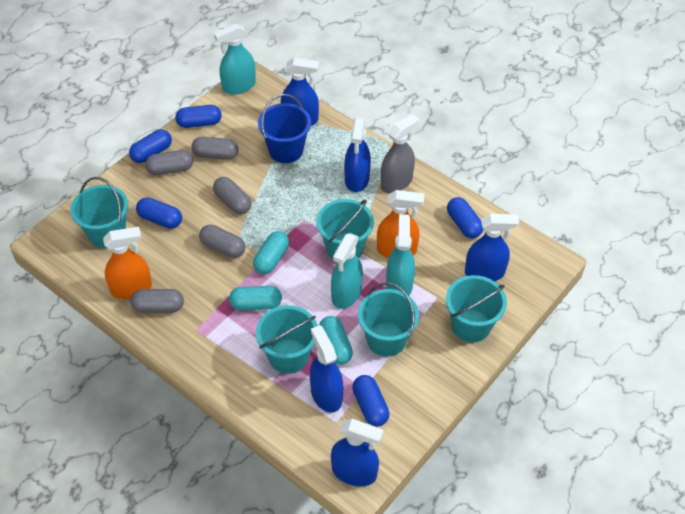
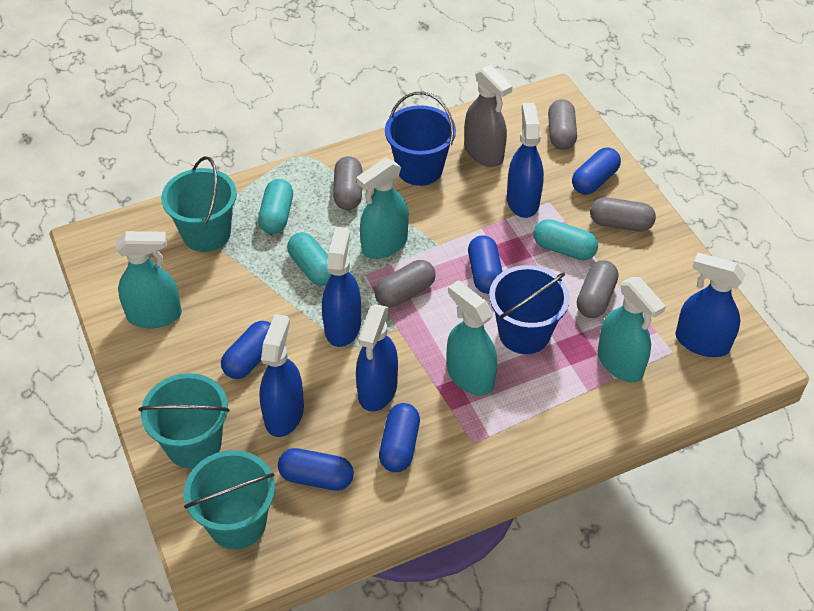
blue bucket: 1 -> 2
orange spray bottle: 2 -> 0
turquoise bucket: 5 -> 3
turquoise spray bottle: 3 -> 4

